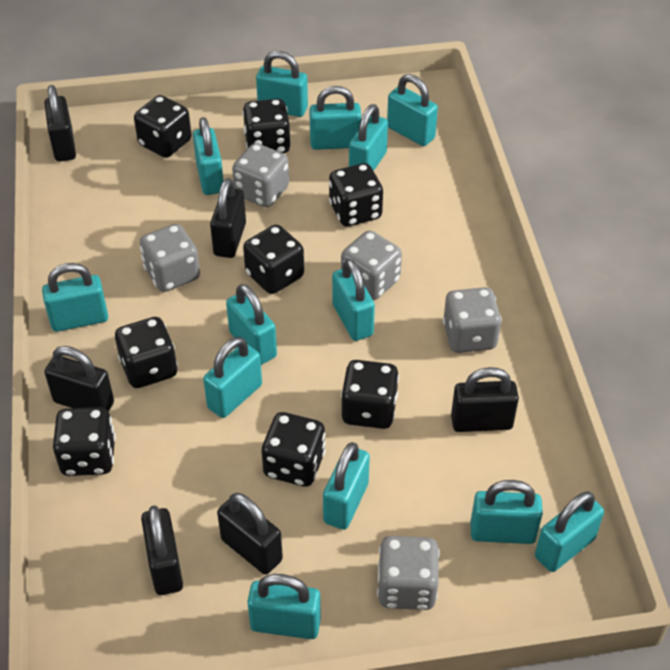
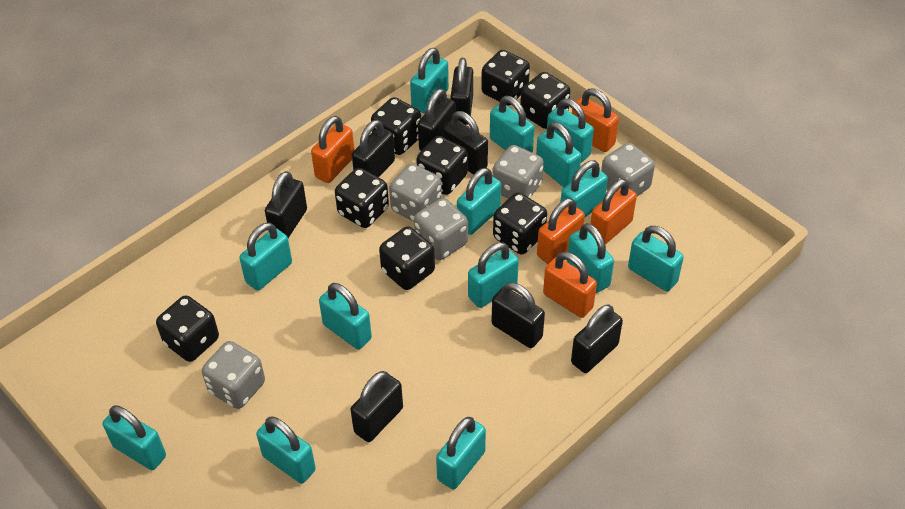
black padlock: 6 -> 8
orange padlock: 0 -> 5
turquoise padlock: 13 -> 14

